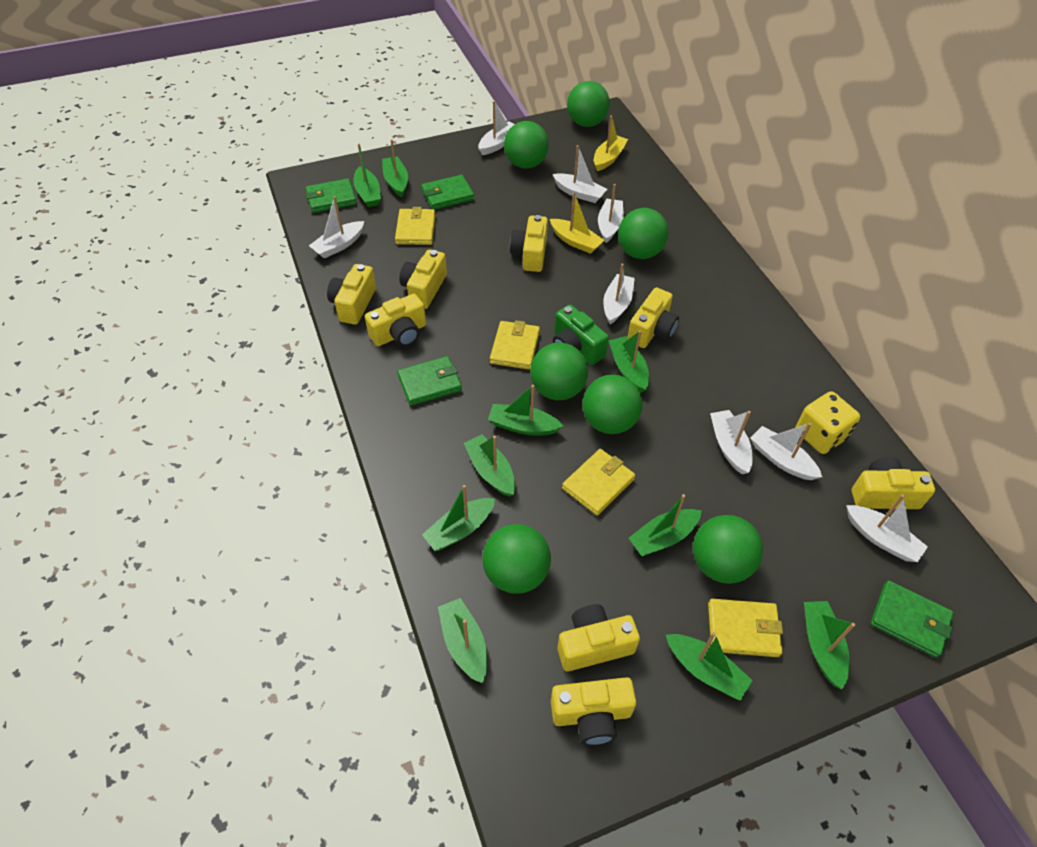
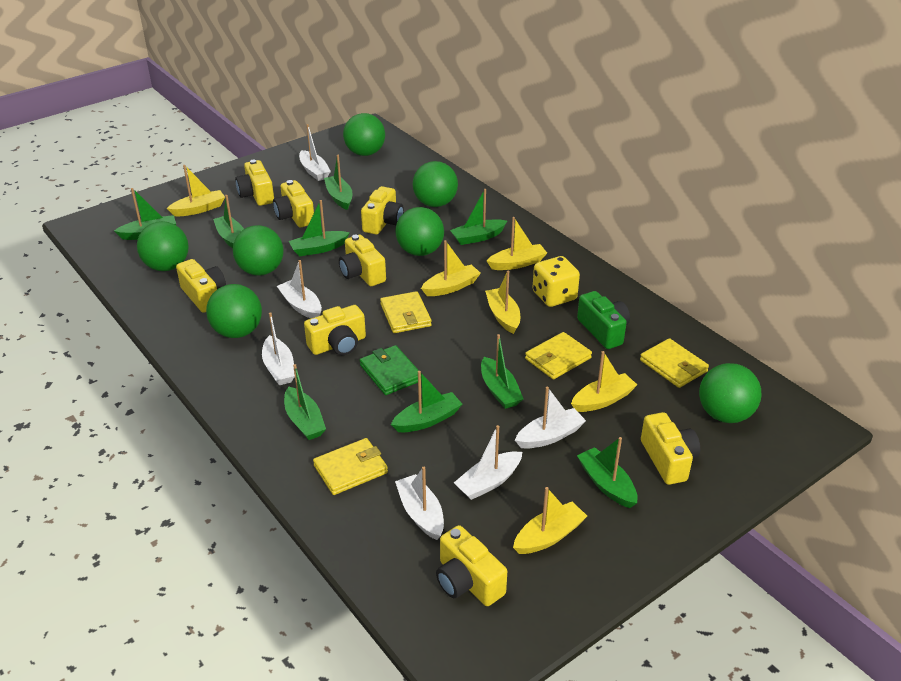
green boat: 10 -> 9
green wallet: 4 -> 1
white boat: 8 -> 6
yellow boat: 2 -> 6

